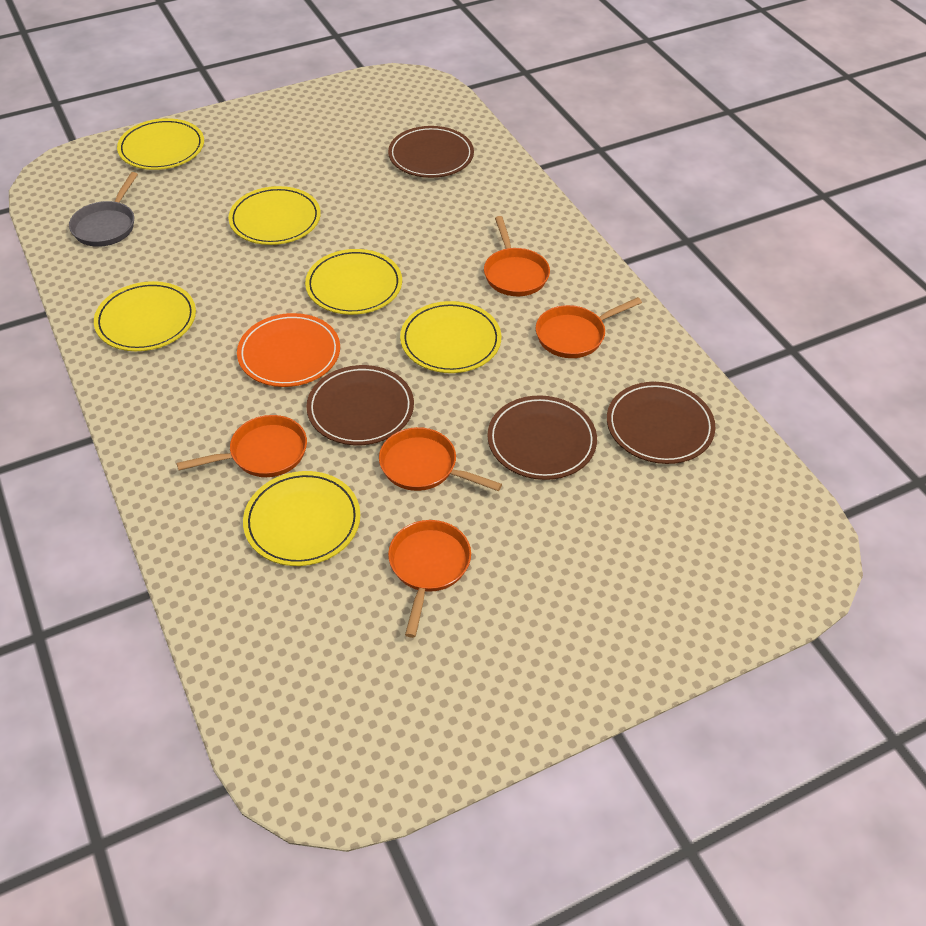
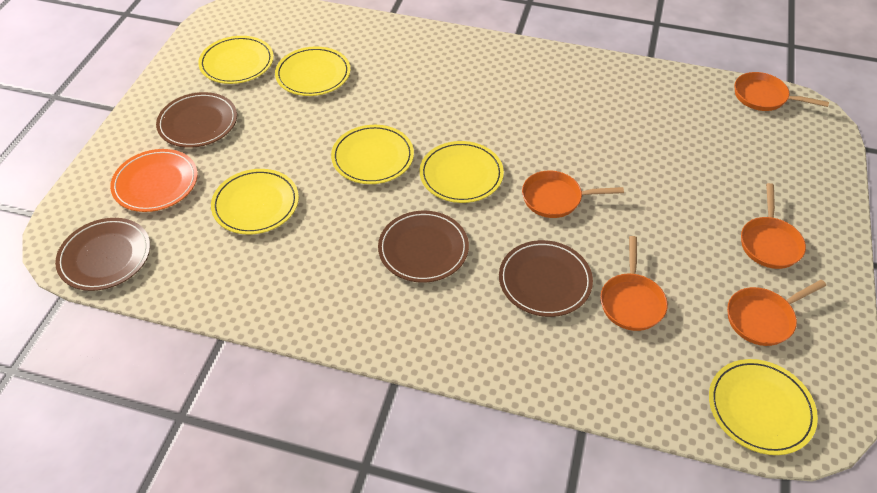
grey pan: 1 -> 0

